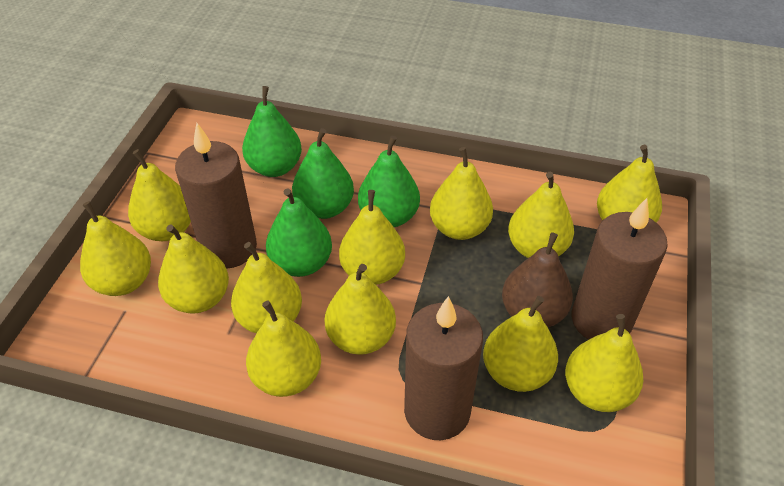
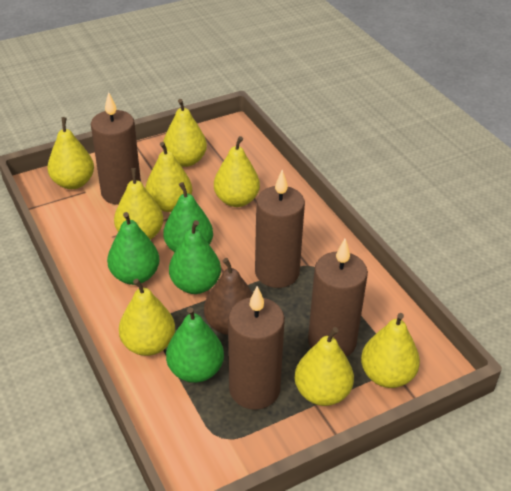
brown candle: 3 -> 4
yellow pear: 12 -> 8

